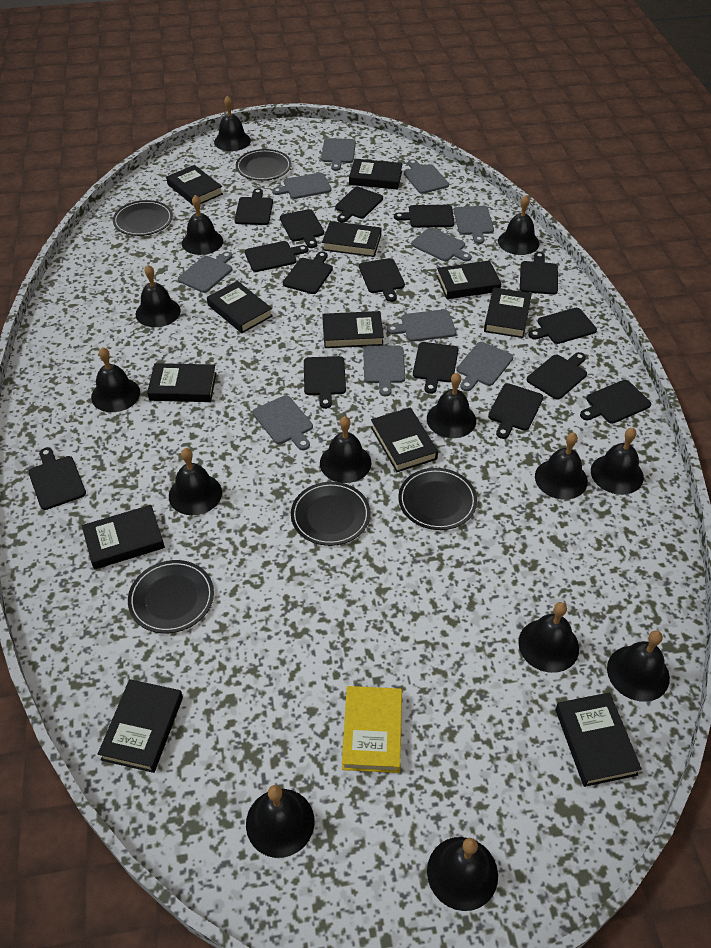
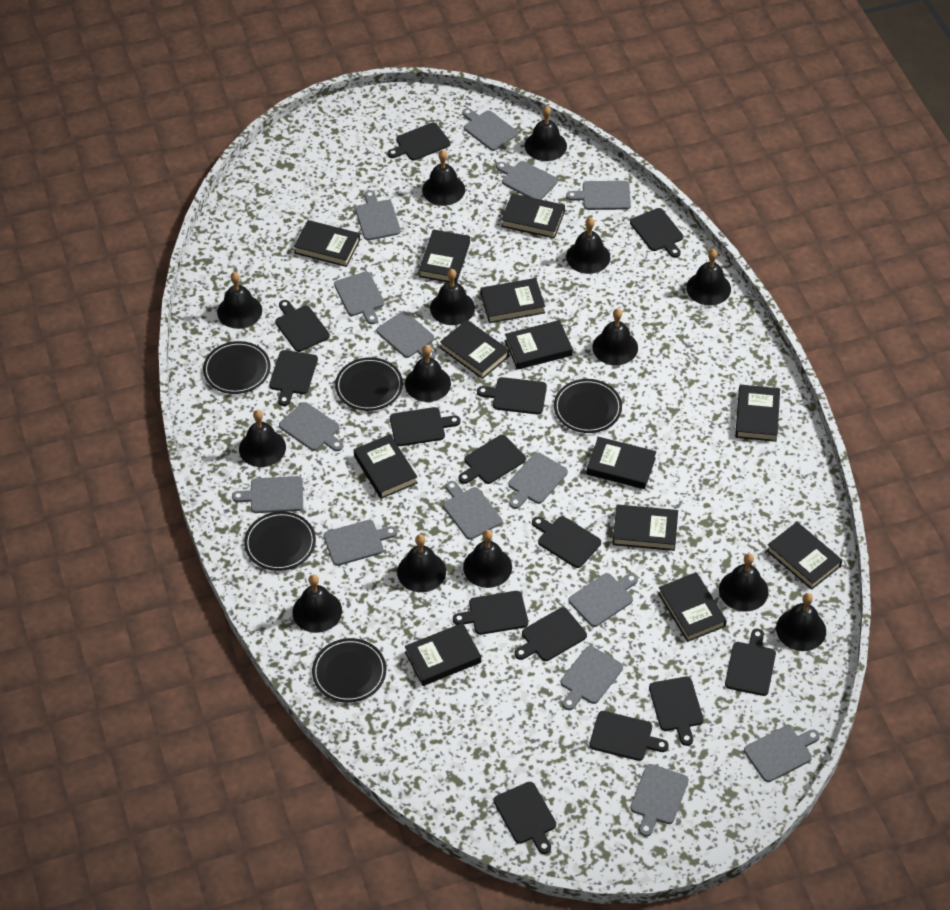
black book: 12 -> 13
black cutting board: 15 -> 14
grey cutting board: 10 -> 15
yellow book: 1 -> 0

